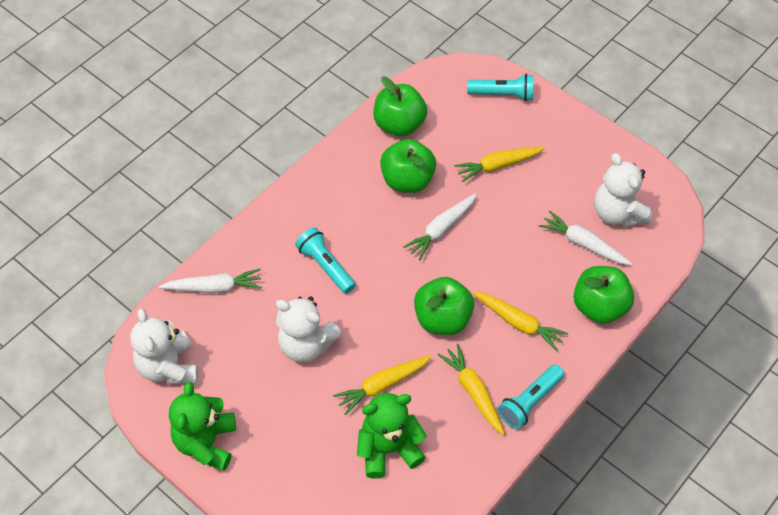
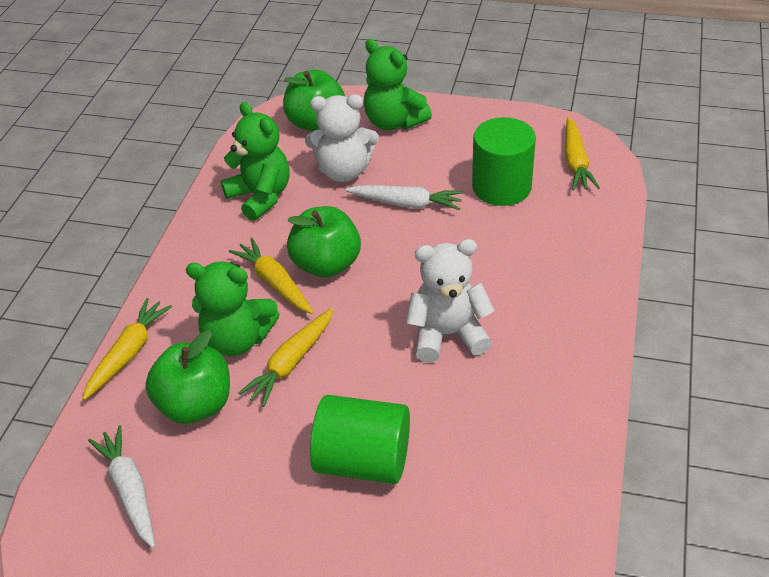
green apple: 4 -> 3
green cylinder: 0 -> 2
green teddy bear: 2 -> 3
turquoise flashlight: 3 -> 0
white carrot: 3 -> 2
white teddy bear: 3 -> 2

